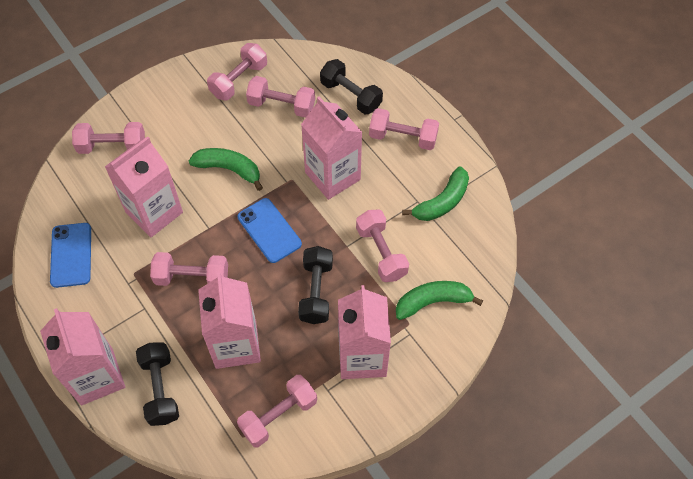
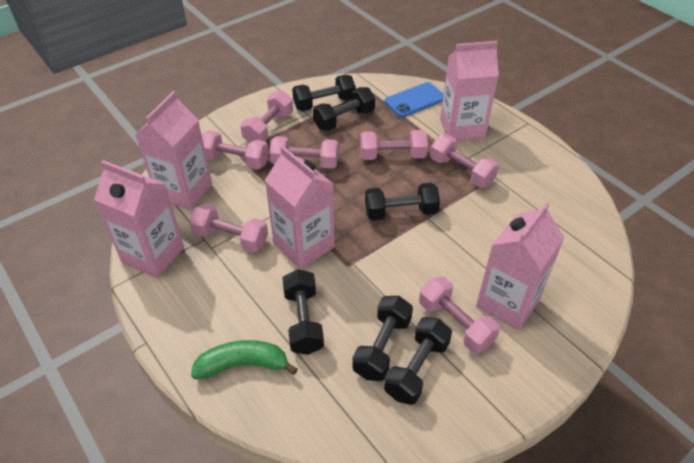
black dumbbell: 3 -> 6
blue phone: 2 -> 1
green banana: 3 -> 1

